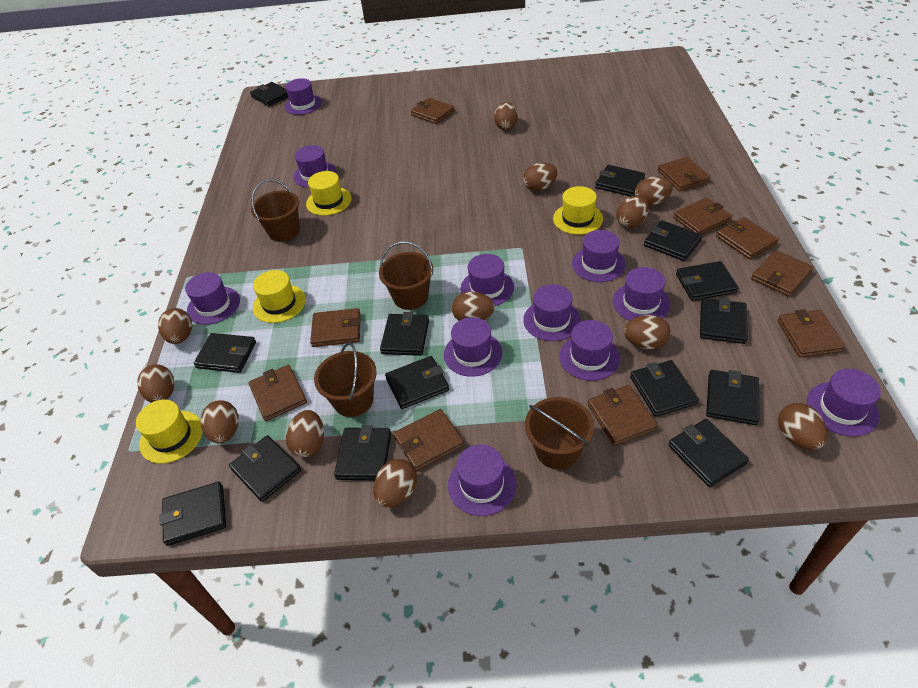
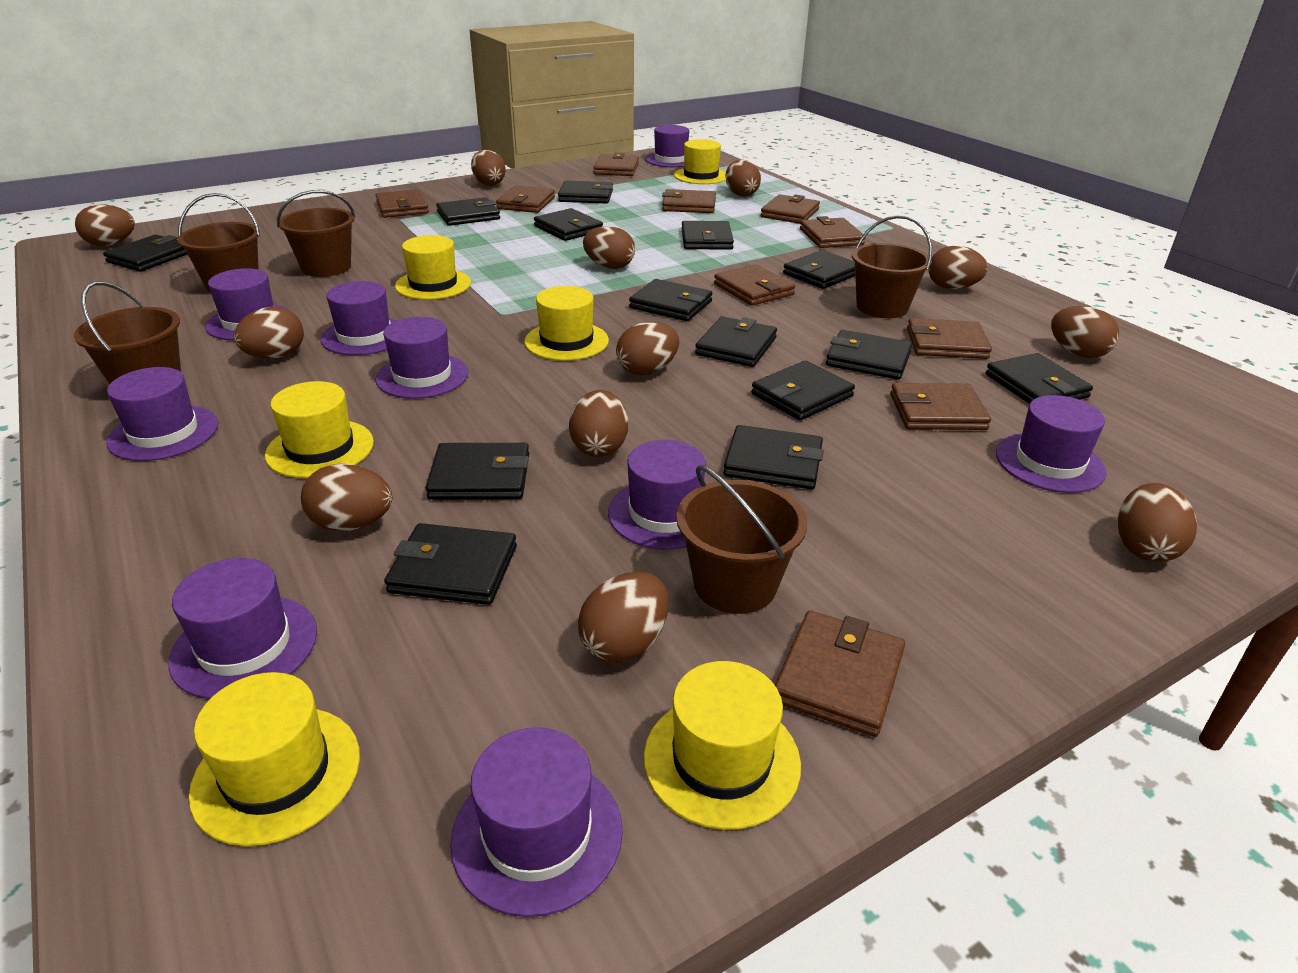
brown bucket: 4 -> 5
purple hat: 11 -> 9
yellow hat: 4 -> 6

